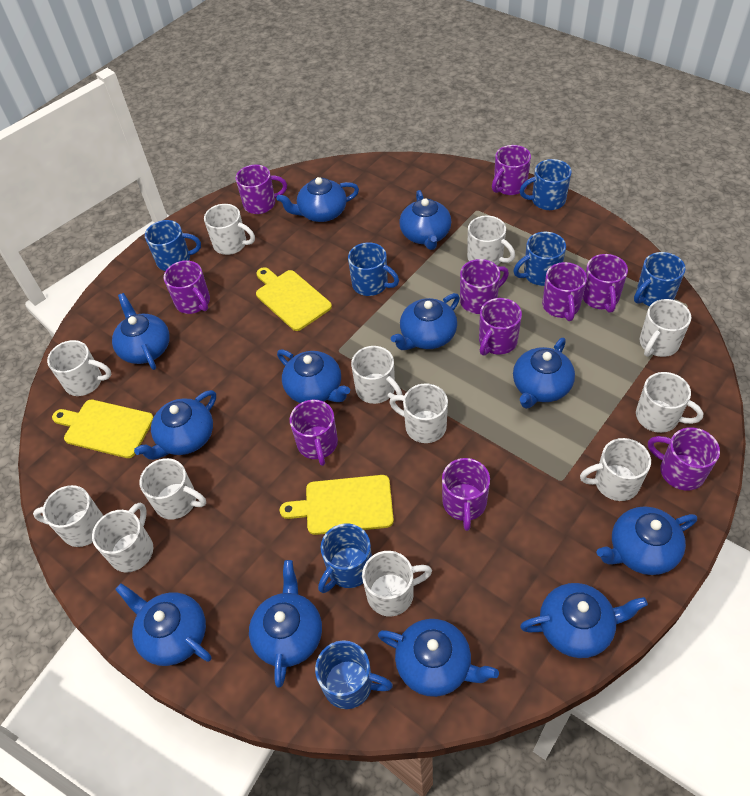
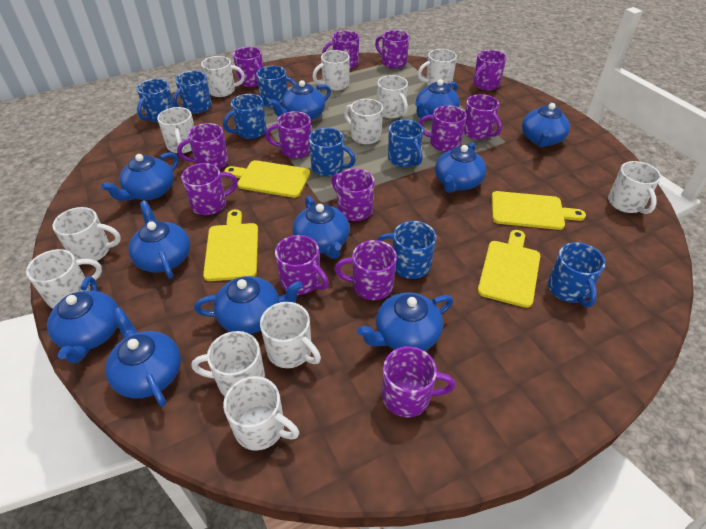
blue mug: 7 -> 8
blue teapot: 12 -> 11
purple mug: 10 -> 13
yellow cutting board: 3 -> 4

